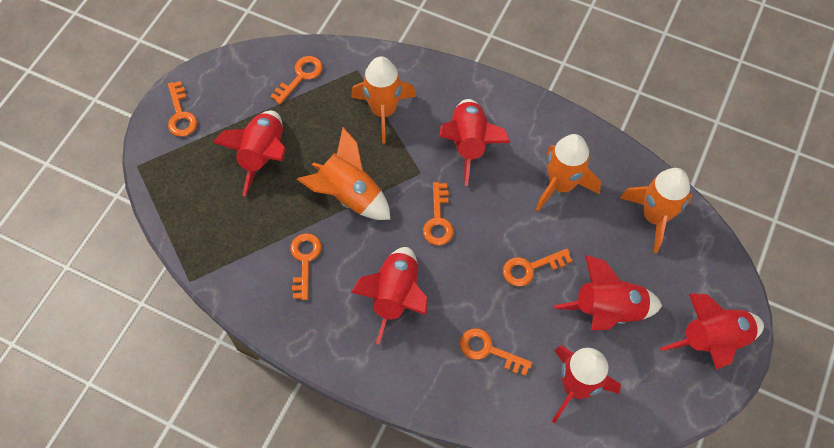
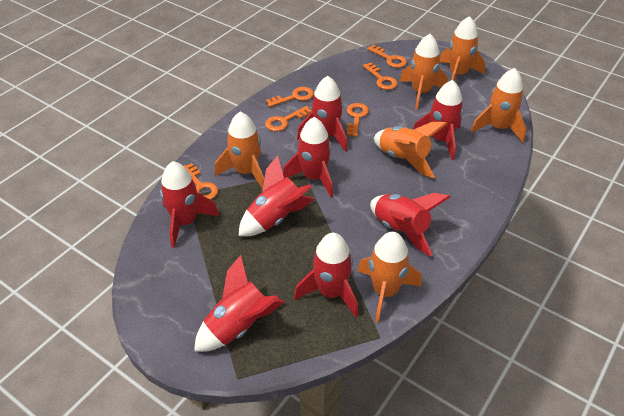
orange rocket: 4 -> 6
red rocket: 6 -> 8

